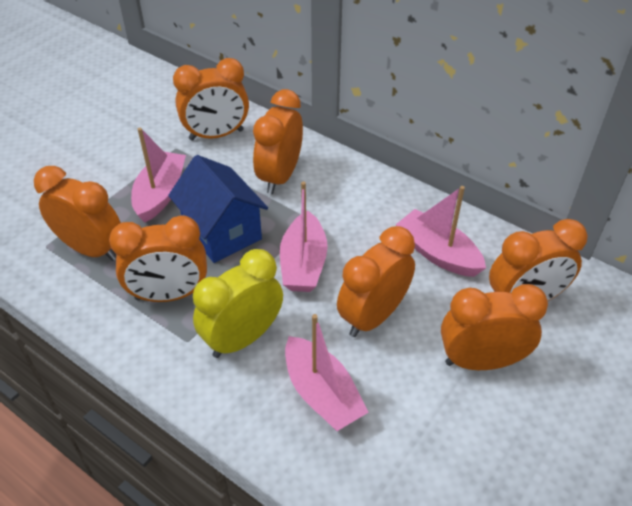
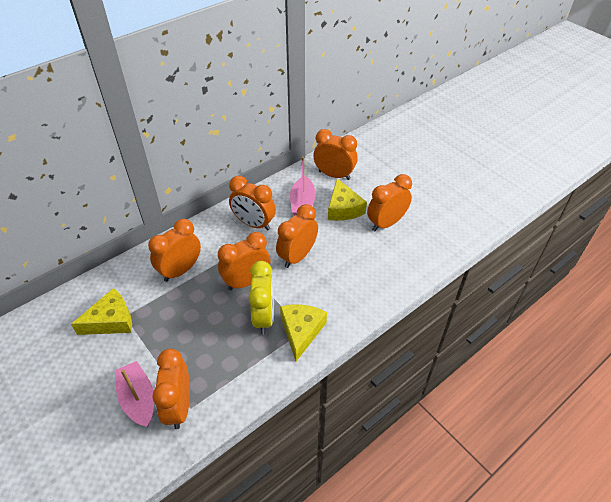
blue house: 1 -> 0
pink boat: 4 -> 2
yellow cheese: 0 -> 3

